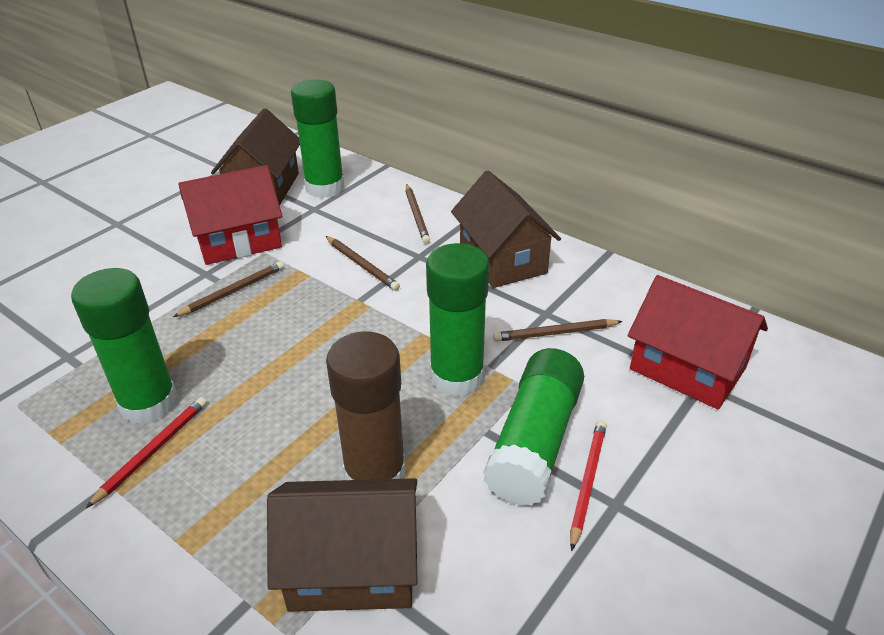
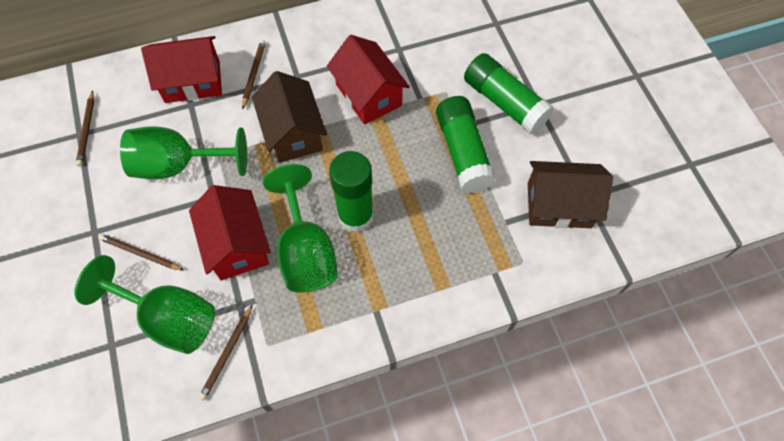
brown glue stick: 1 -> 0
brown house: 3 -> 2
green glue stick: 4 -> 3
green goblet: 0 -> 3
red house: 2 -> 3
red pencil: 2 -> 0

